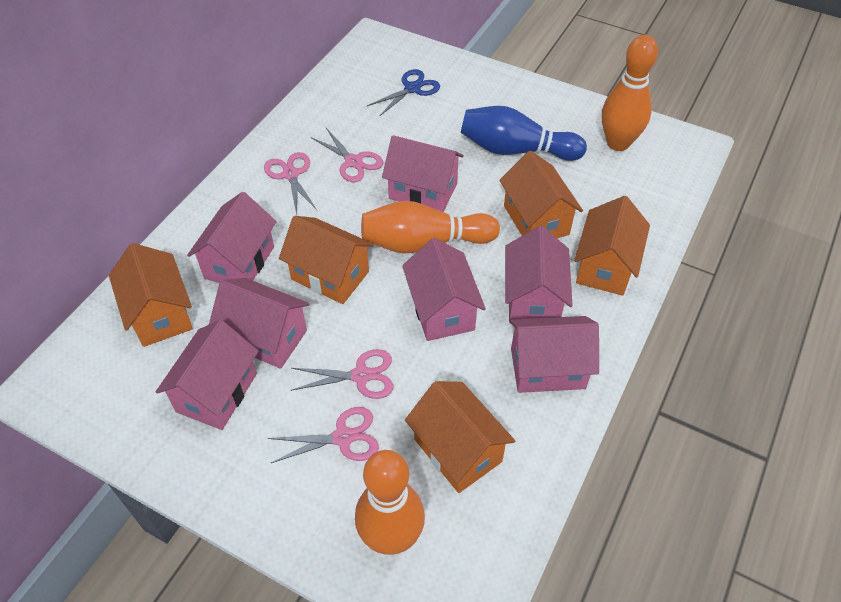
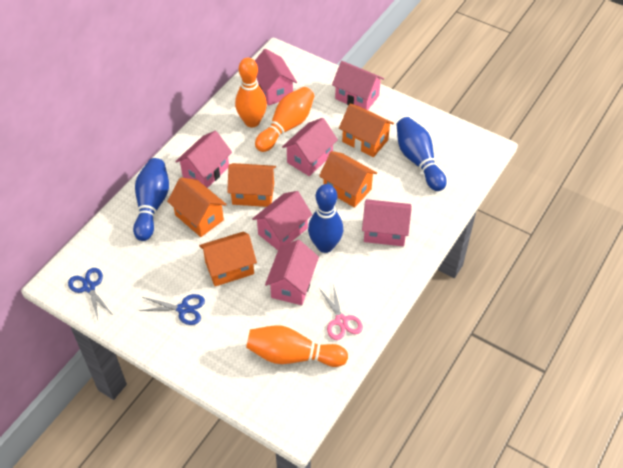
blue bowling pin: 1 -> 3
blue scissors: 1 -> 2
pink scissors: 4 -> 1

